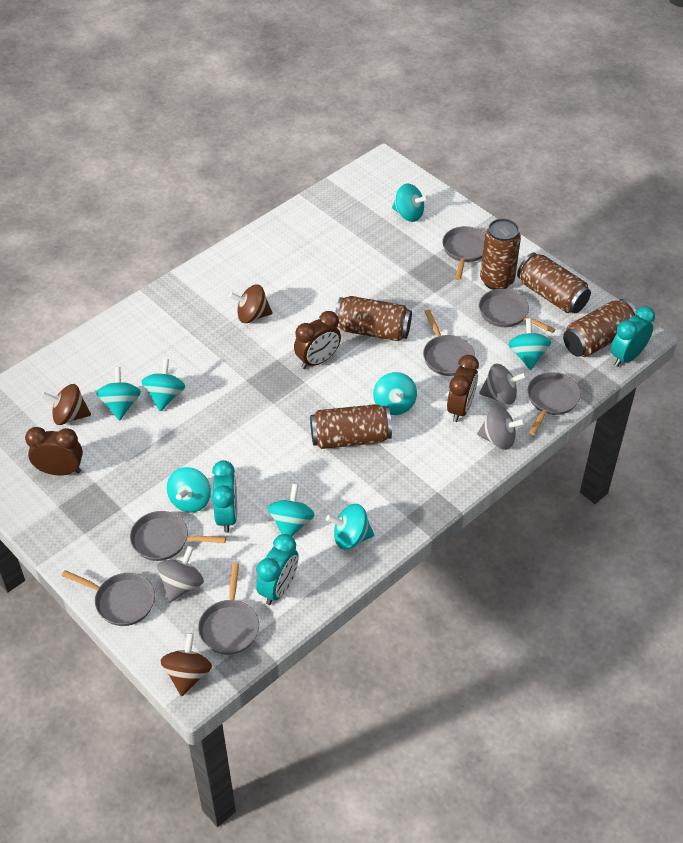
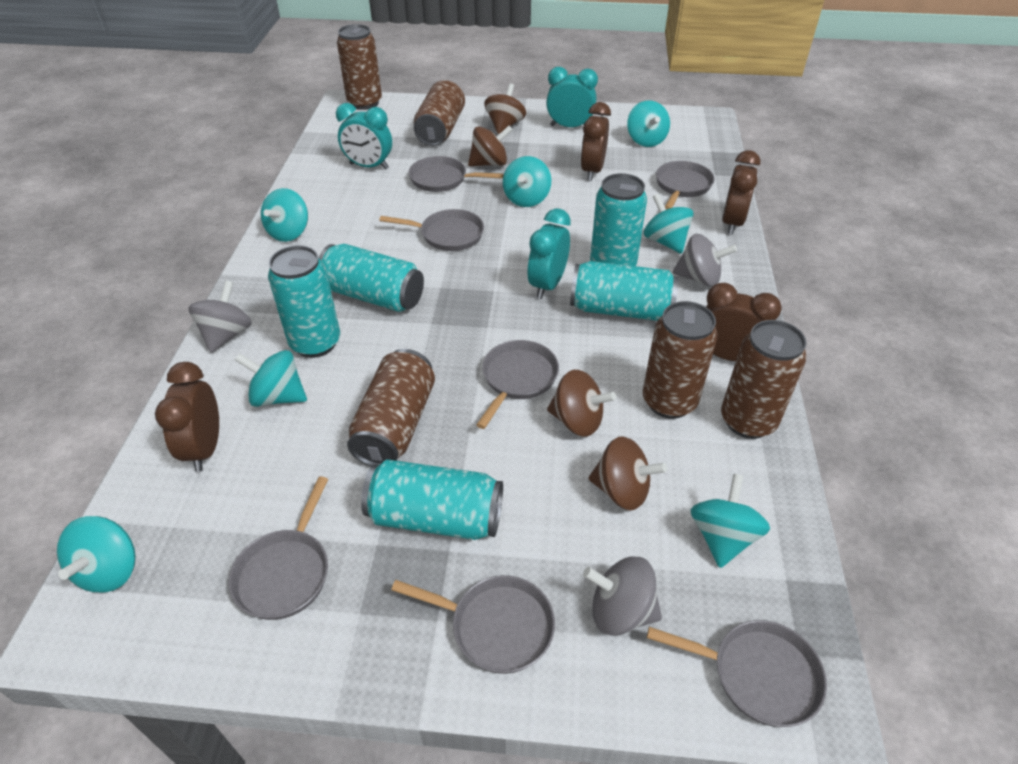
brown clock: 3 -> 4
brown spinning top: 3 -> 4
turquoise can: 0 -> 5
turquoise spinning top: 8 -> 7

